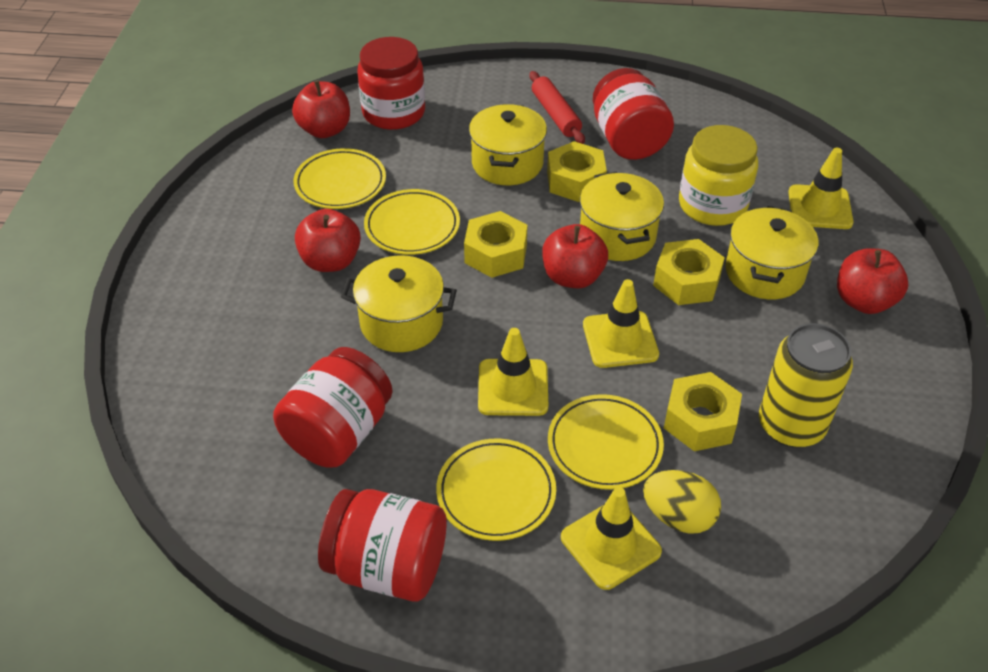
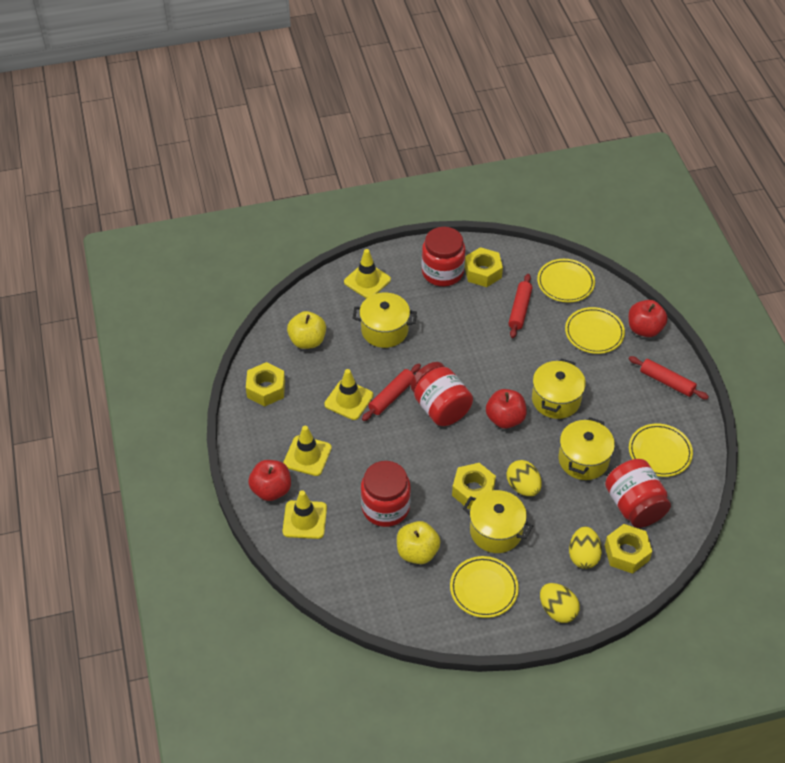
red apple: 4 -> 3
red rolling pin: 1 -> 3
yellow apple: 0 -> 2
yellow can: 1 -> 0
yellow egg: 1 -> 3
yellow jar: 1 -> 0

